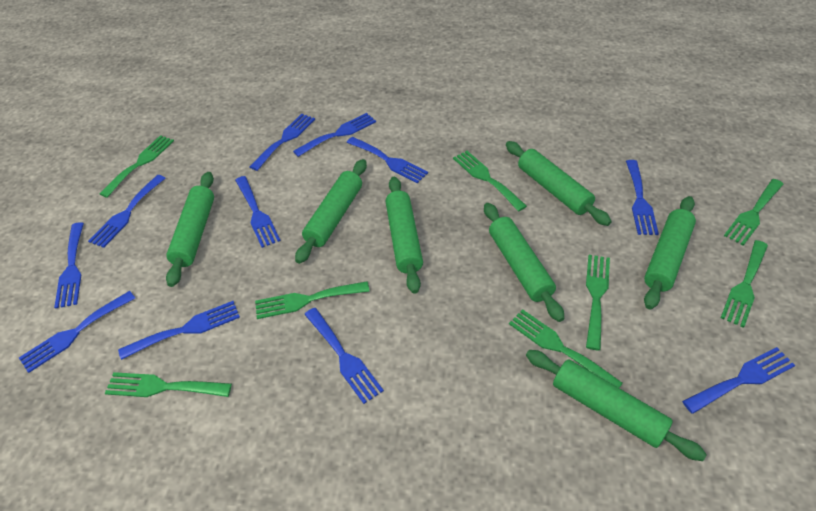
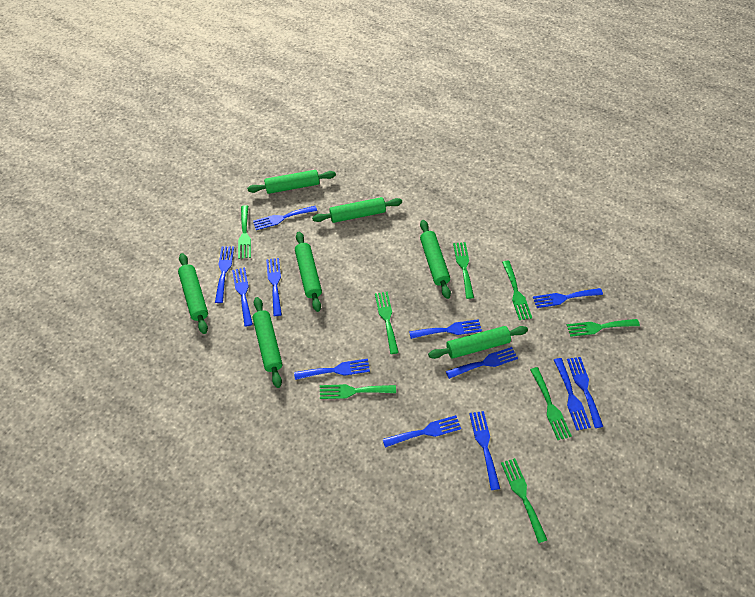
blue fork: 11 -> 12

